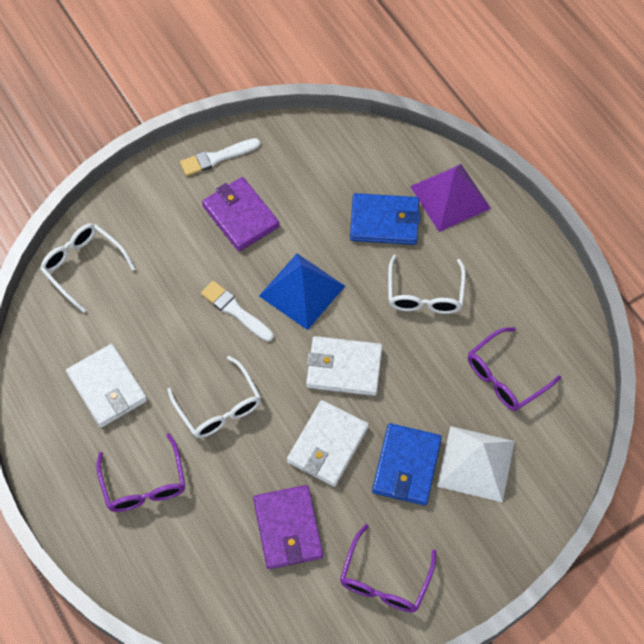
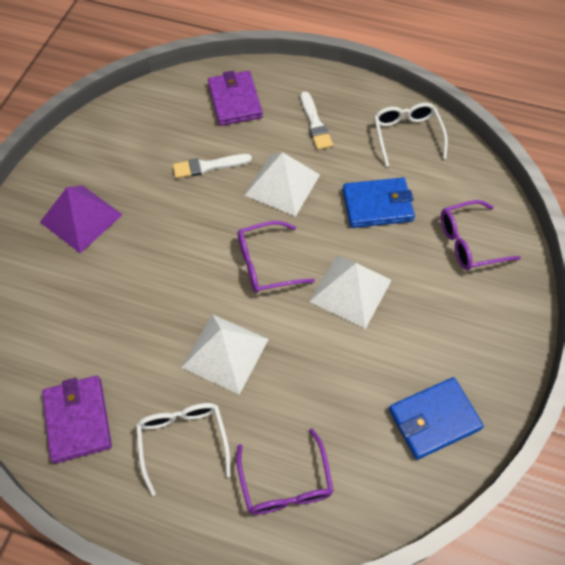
blue pyramid: 1 -> 0
white glasses: 3 -> 2
white pyramid: 1 -> 3
white wallet: 3 -> 0

